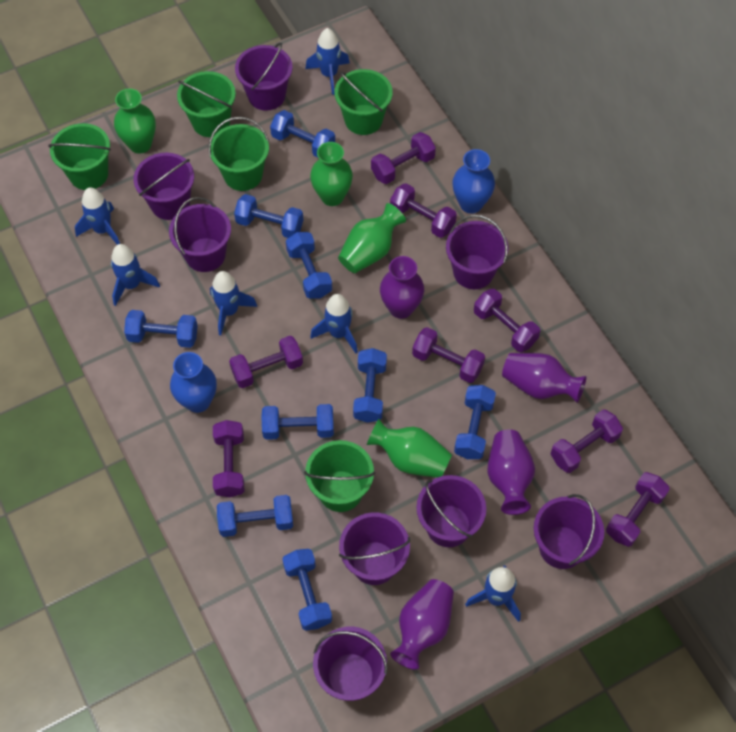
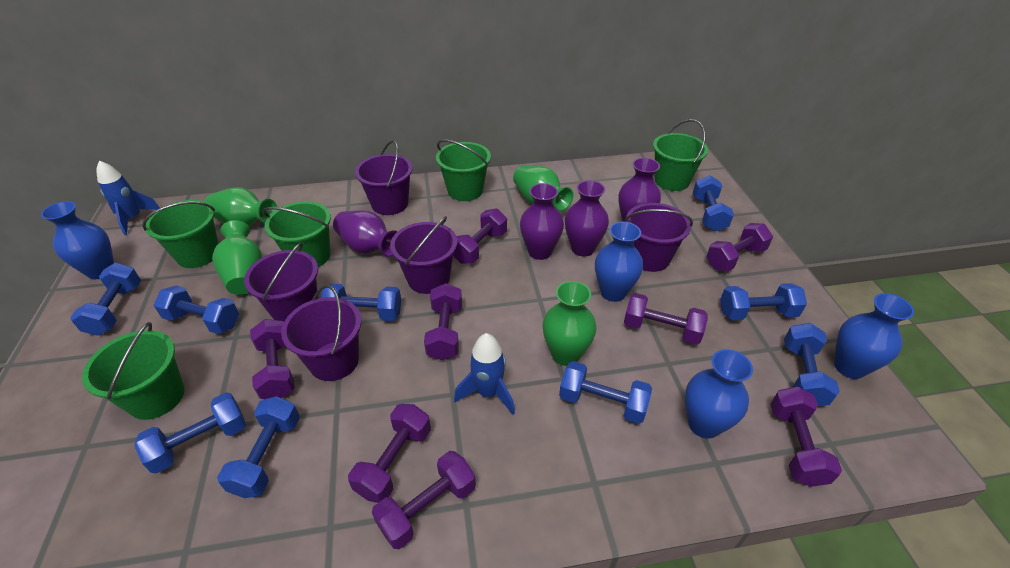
blue rocket: 6 -> 2
blue vase: 2 -> 4
purple bucket: 8 -> 5

